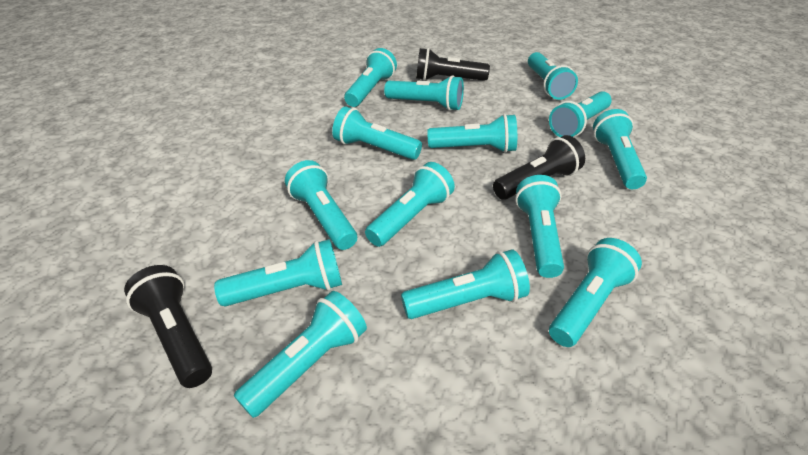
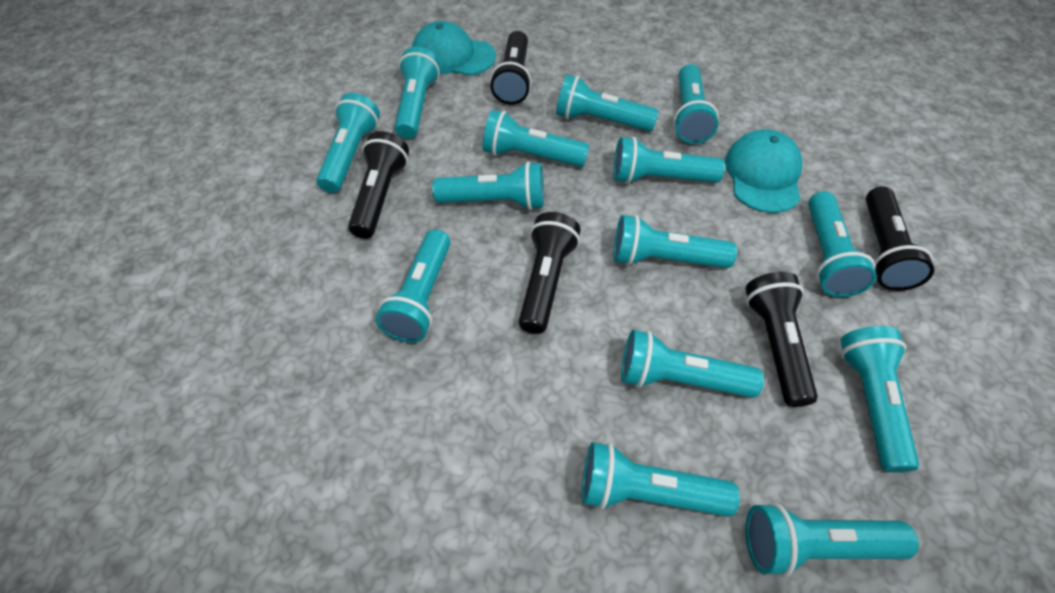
black flashlight: 3 -> 5
turquoise cap: 0 -> 2

